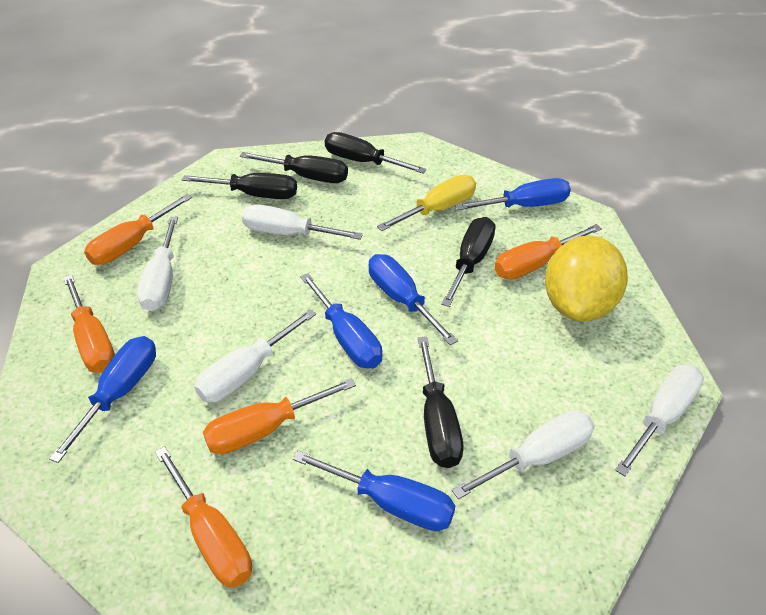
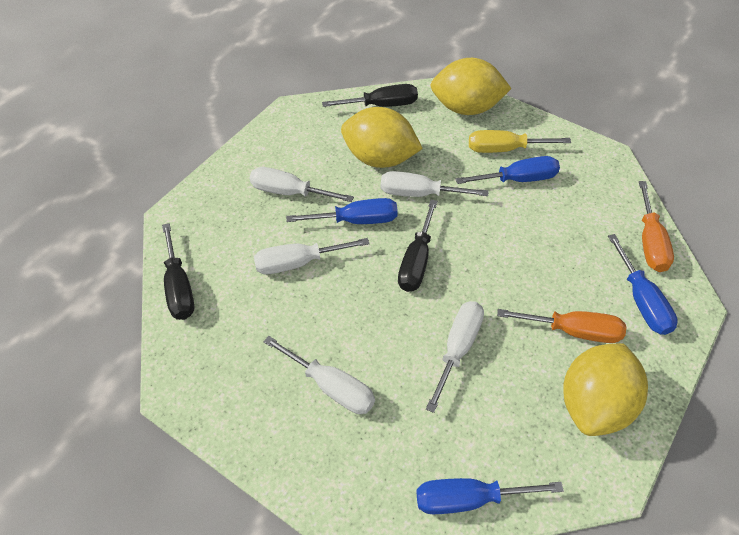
black screwdriver: 5 -> 3
blue screwdriver: 5 -> 4
orange screwdriver: 5 -> 2
yellow lemon: 1 -> 3

